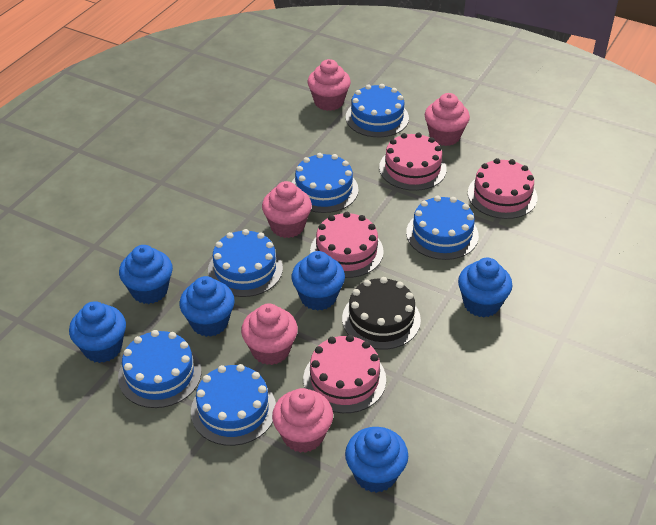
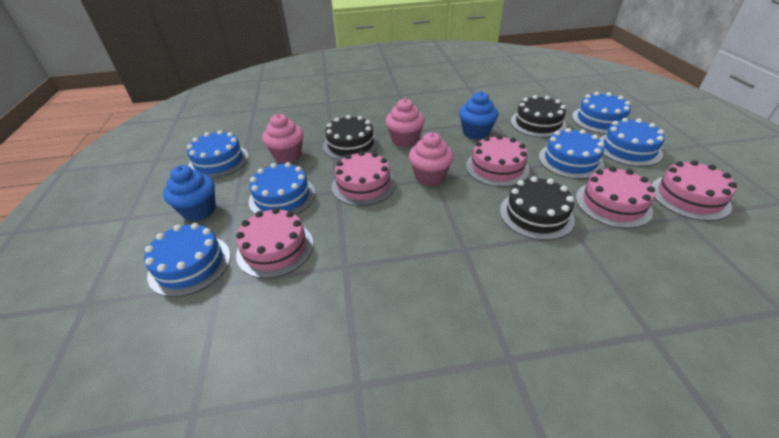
black cake: 1 -> 3
blue cupcake: 6 -> 2
pink cake: 4 -> 5
pink cupcake: 5 -> 3

